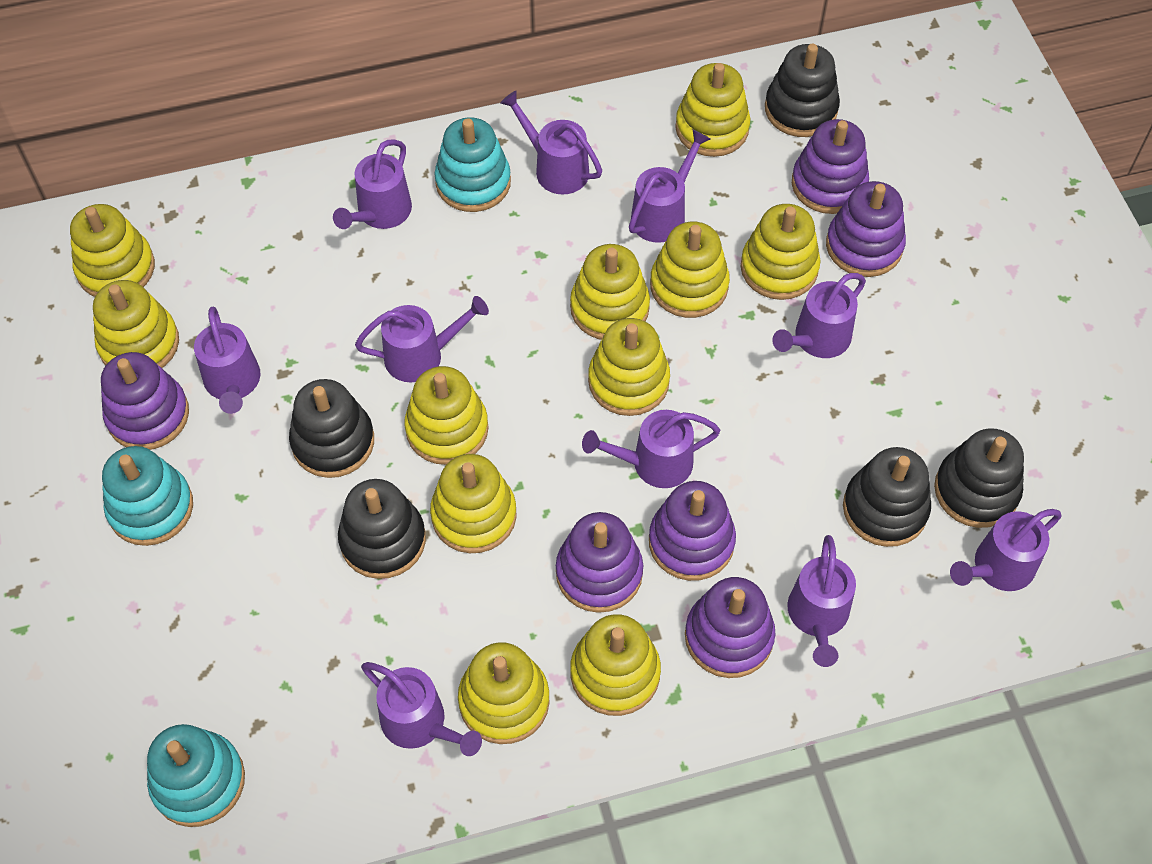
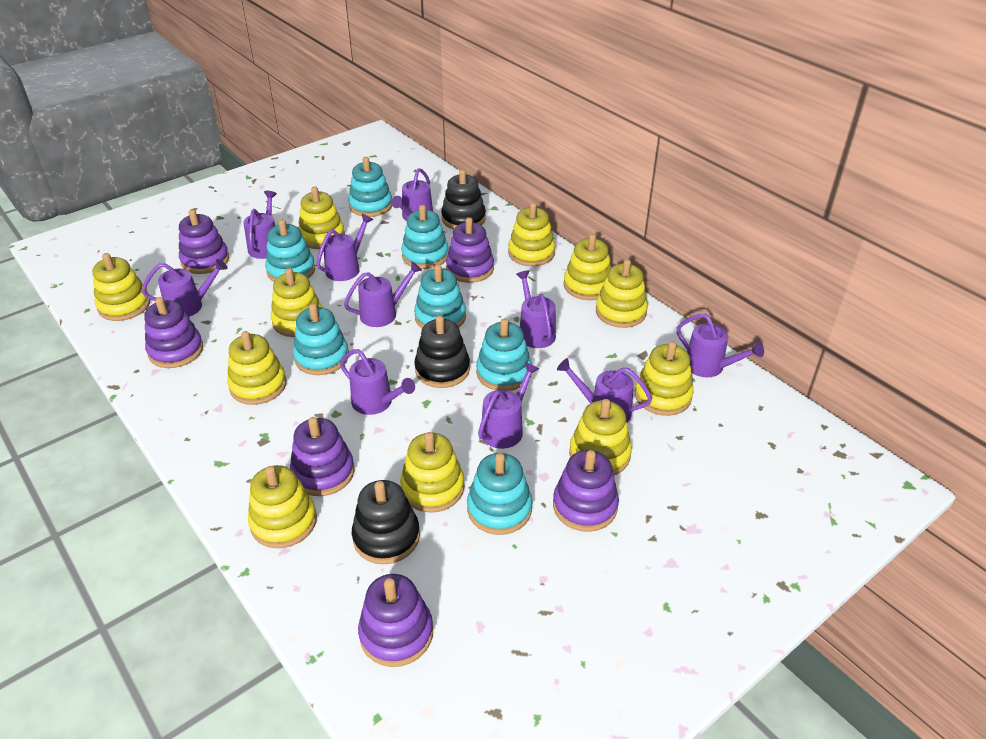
black stacking toy: 5 -> 3
turquoise stacking toy: 3 -> 7

